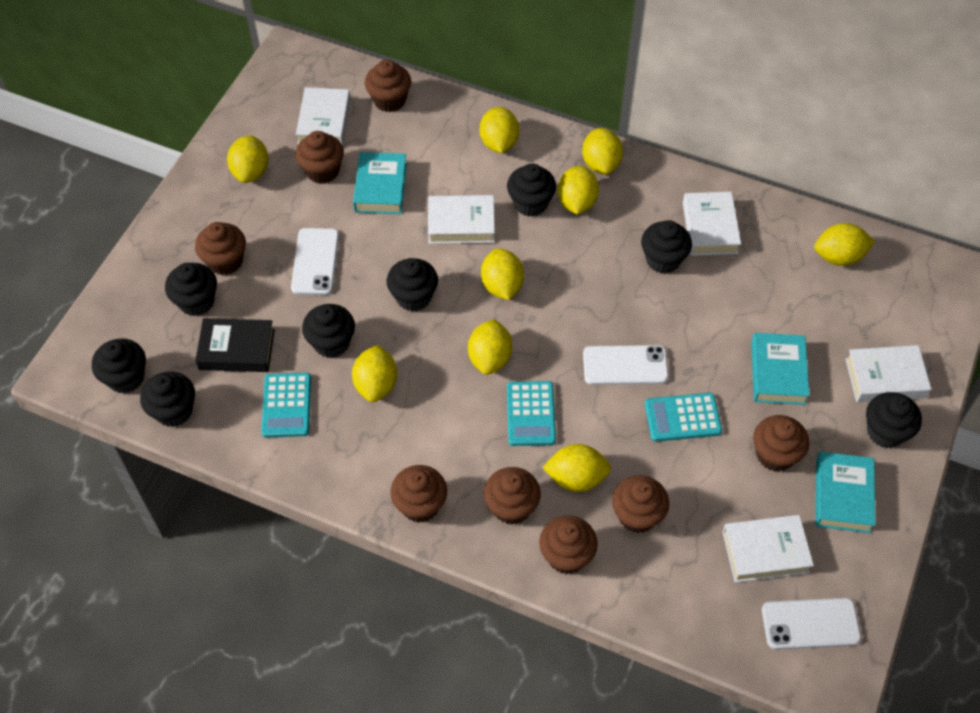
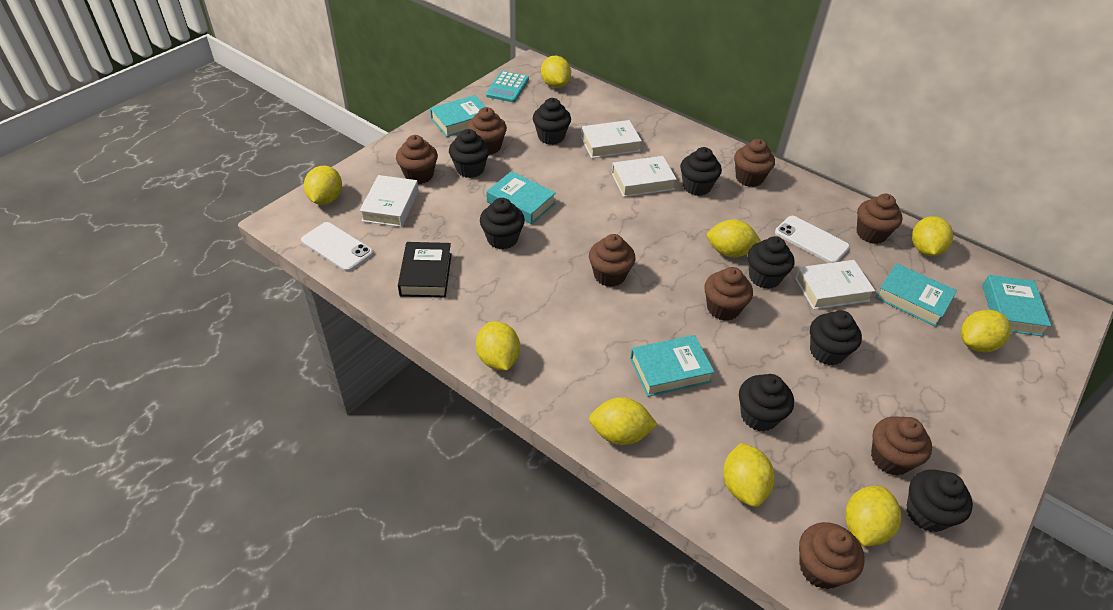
turquoise book: 3 -> 5
turquoise calculator: 3 -> 1
white book: 5 -> 4
white phone: 3 -> 2

